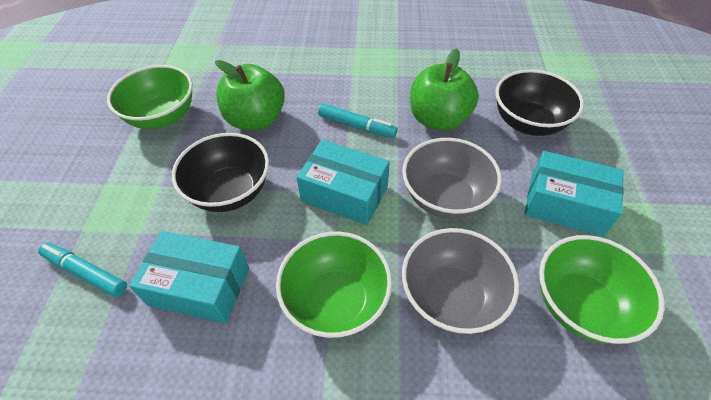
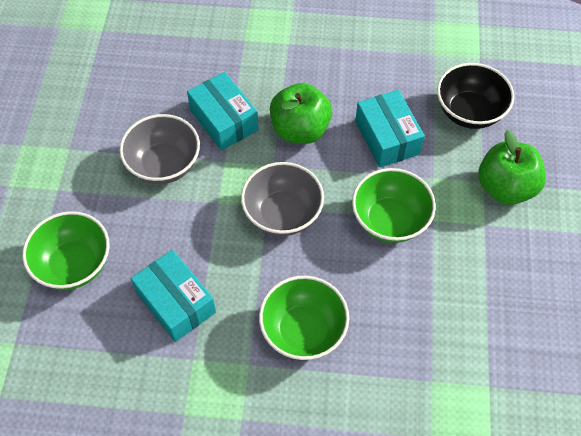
black bowl: 2 -> 1
turquoise marker: 2 -> 0

